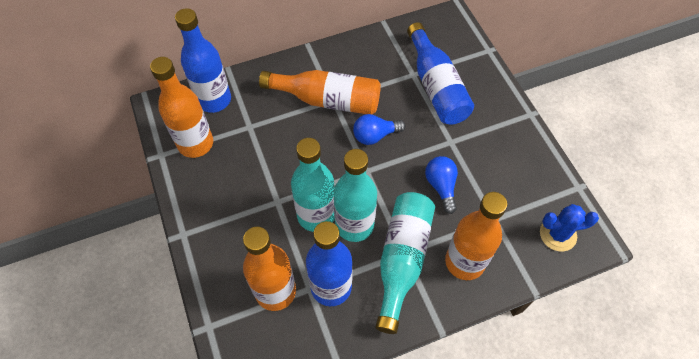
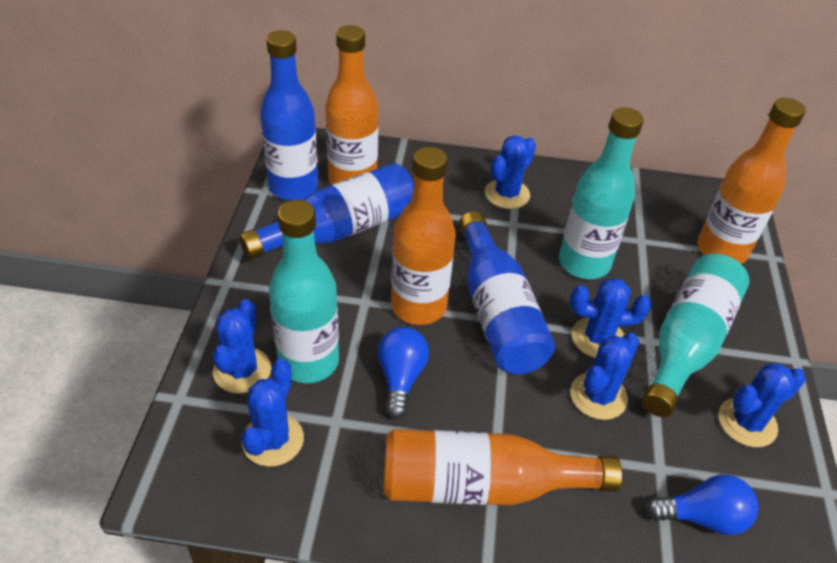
blue cactus: 1 -> 6

